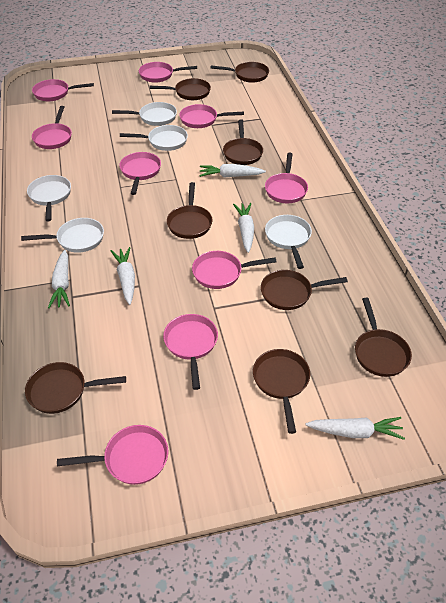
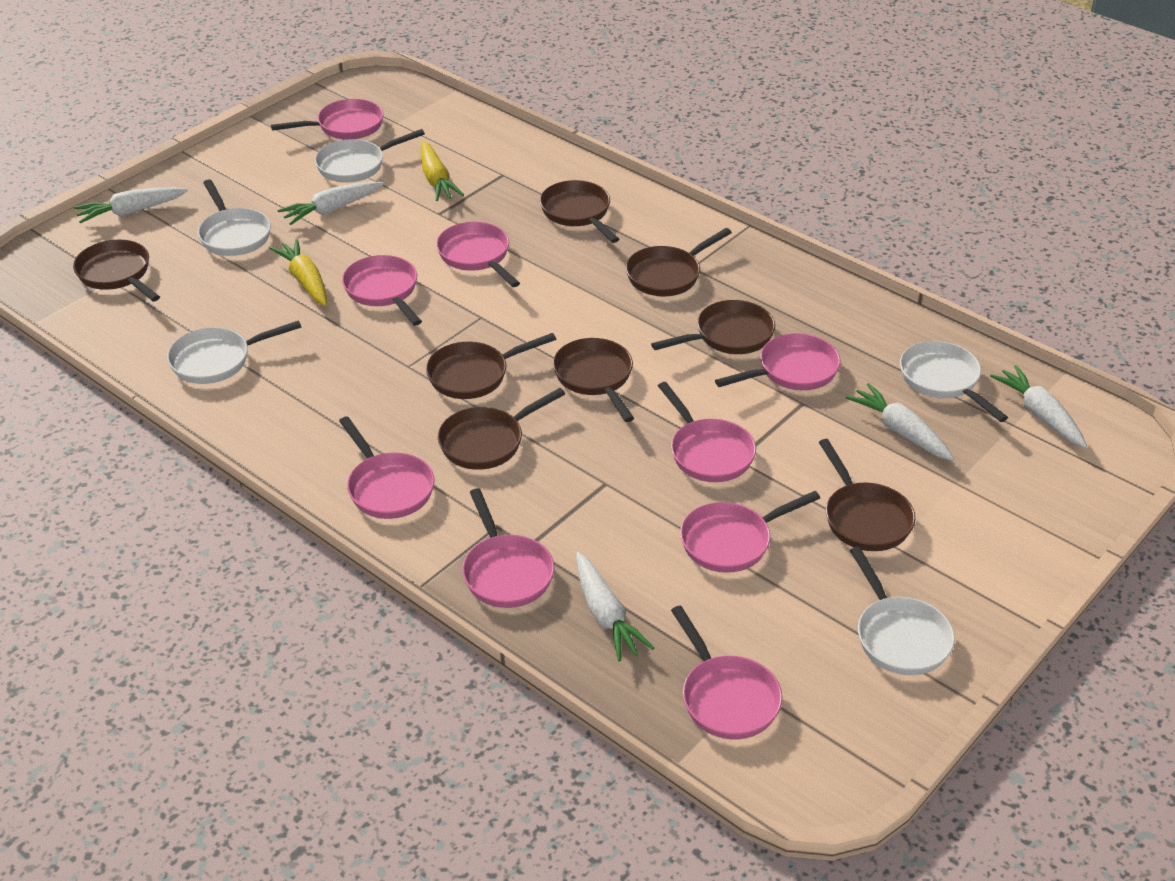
yellow carrot: 0 -> 2

